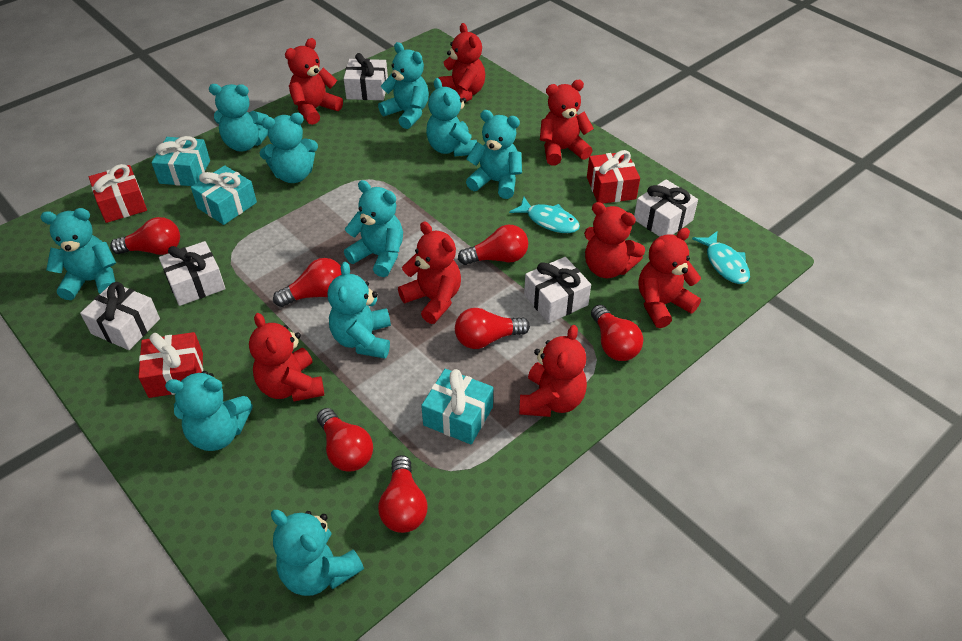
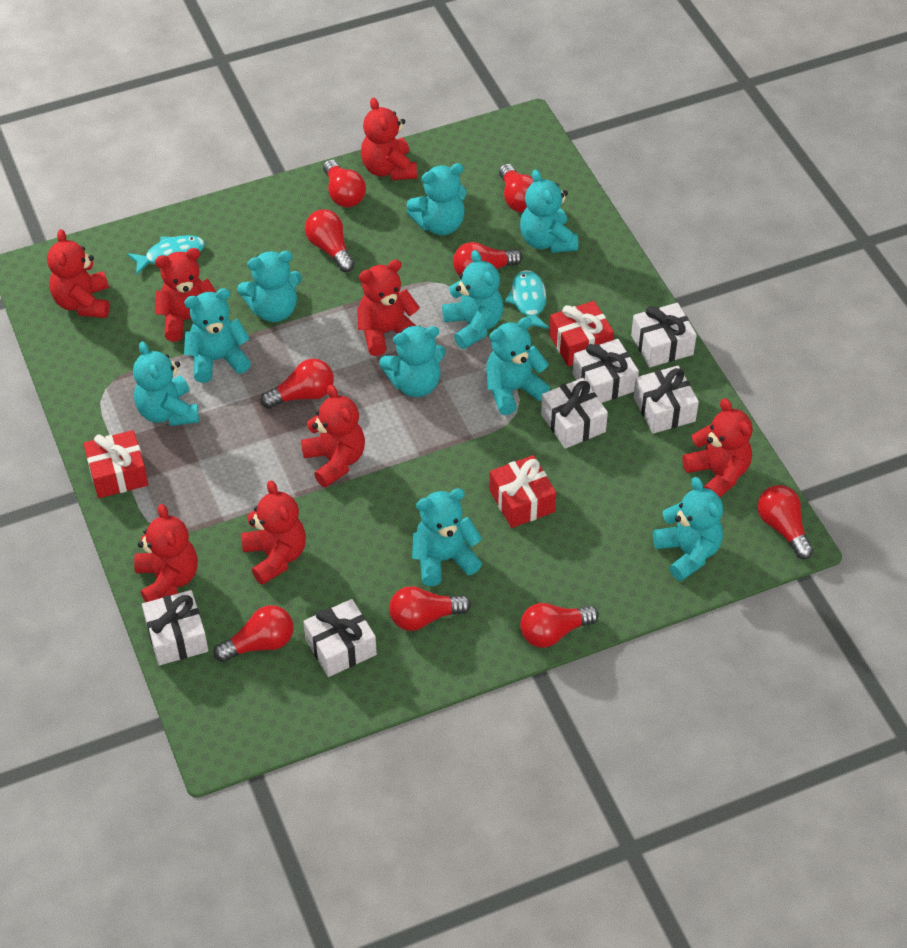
red light bulb: 7 -> 9
turquoise gift: 3 -> 0
white gift: 5 -> 6

